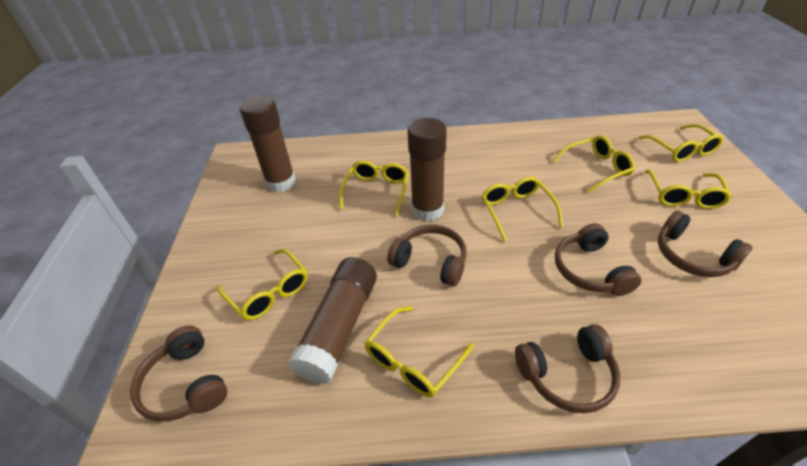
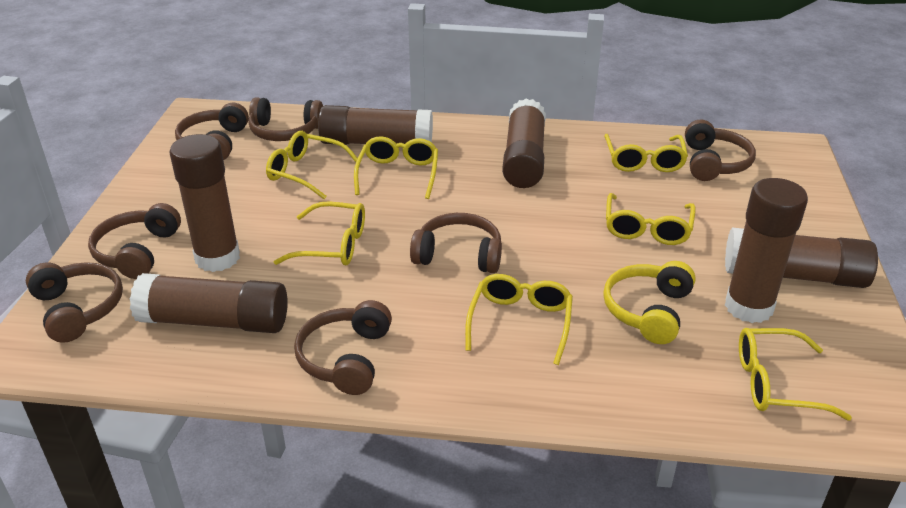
brown glue stick: 3 -> 6
brown headphones: 5 -> 7
yellow headphones: 0 -> 1

